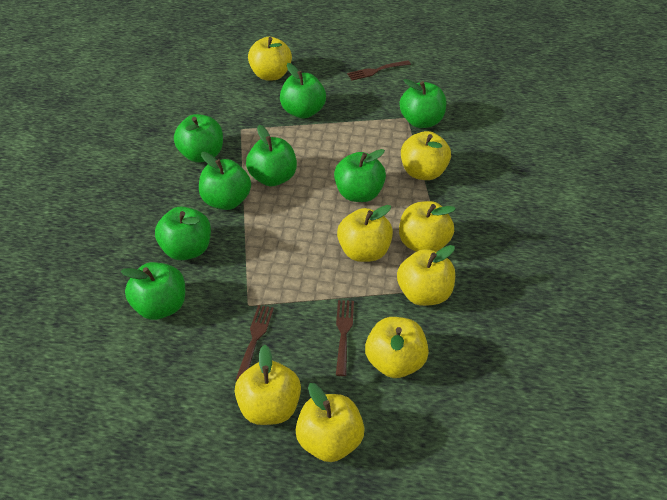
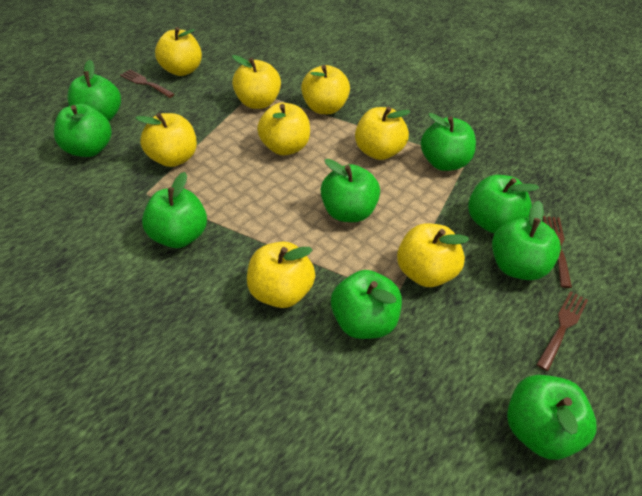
green apple: 8 -> 9

